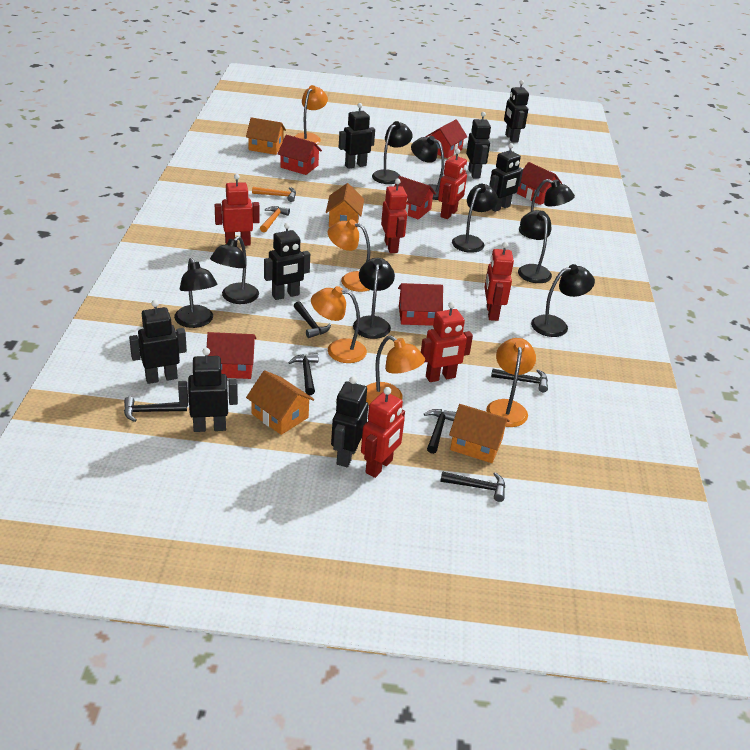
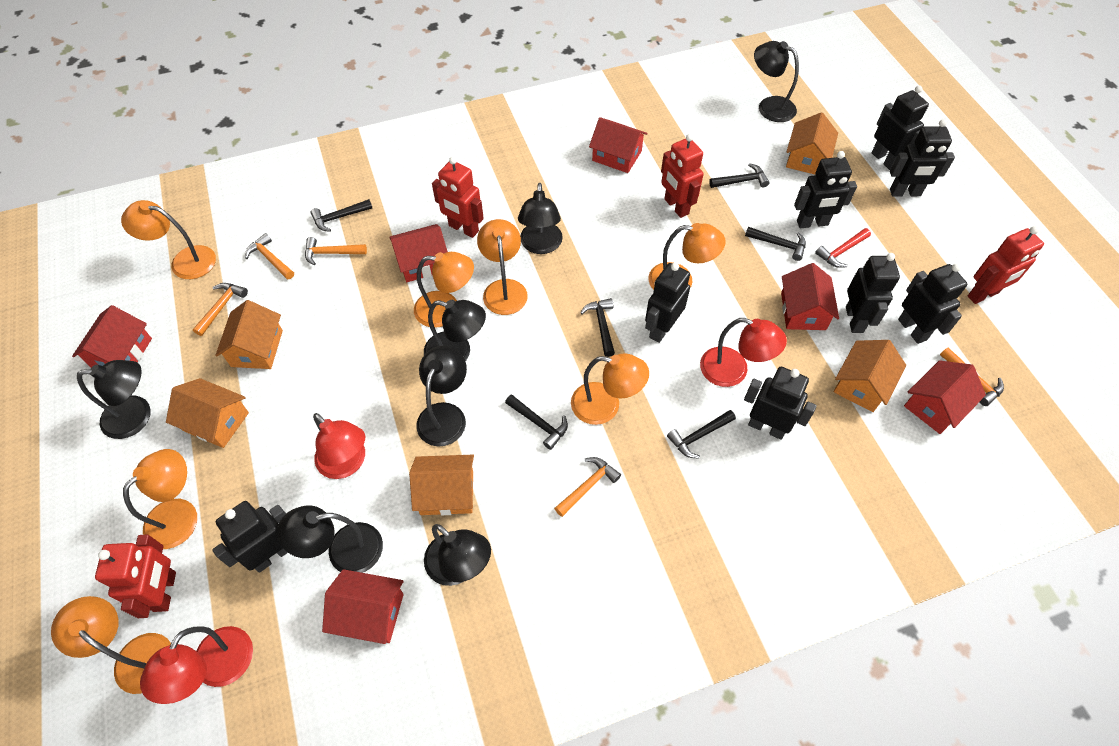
black lamp: 9 -> 7
orange hammer: 2 -> 5
orange house: 4 -> 5
orange lamp: 5 -> 7
red hammer: 0 -> 1
red lamp: 0 -> 3
red robot: 6 -> 4

